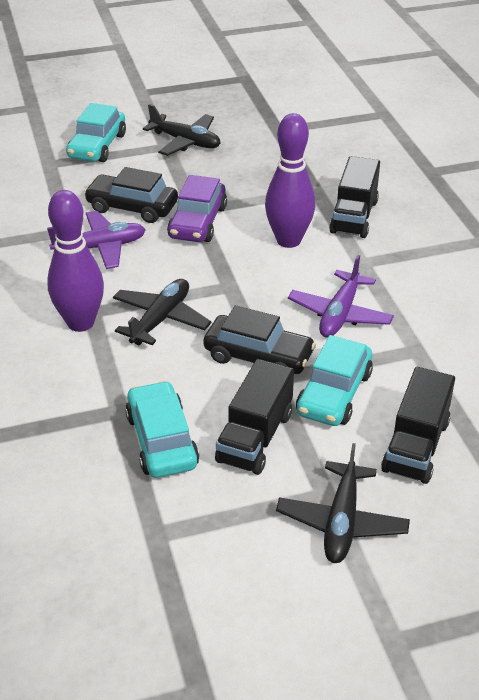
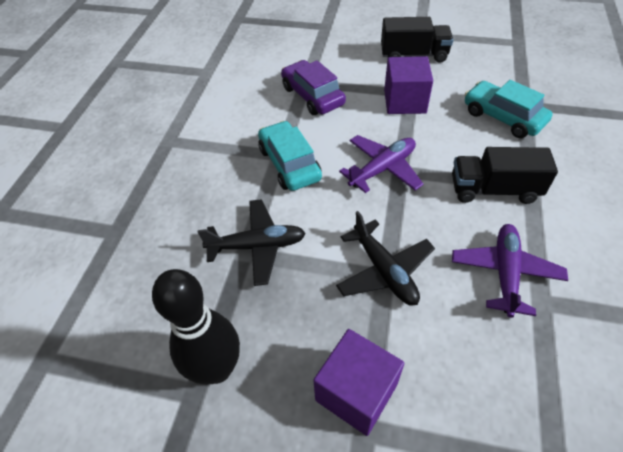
black bowling pin: 0 -> 1
black car: 2 -> 0
black plane: 3 -> 2
black truck: 3 -> 2
purple bowling pin: 2 -> 0
purple cube: 0 -> 2
turquoise car: 3 -> 2

